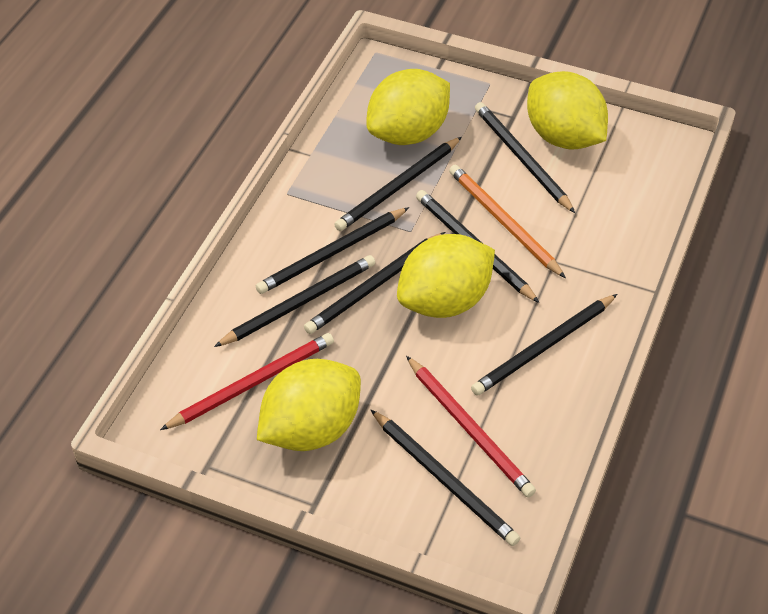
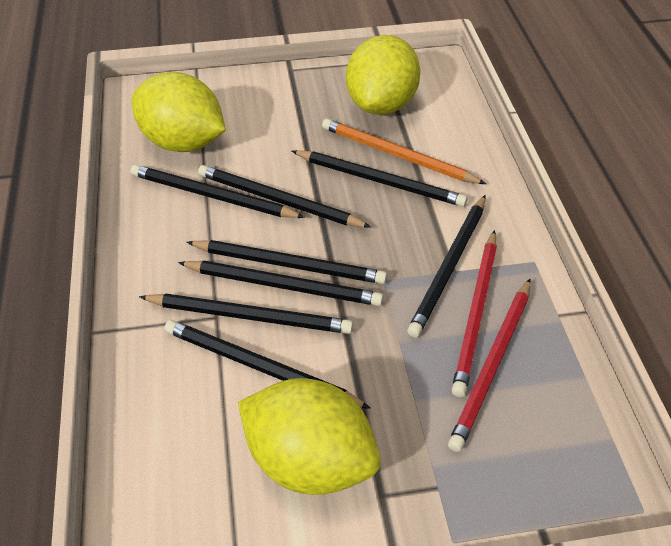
yellow lemon: 4 -> 3

